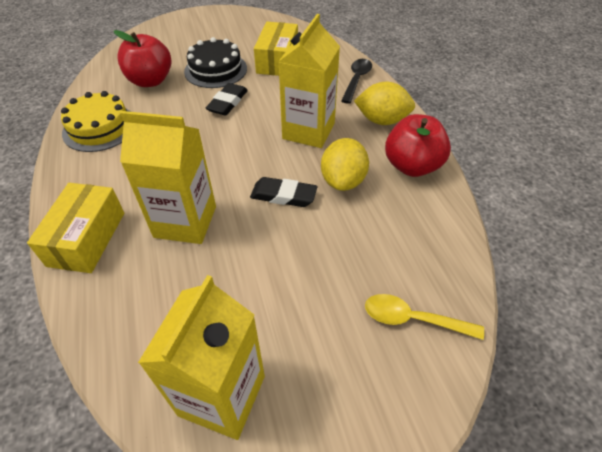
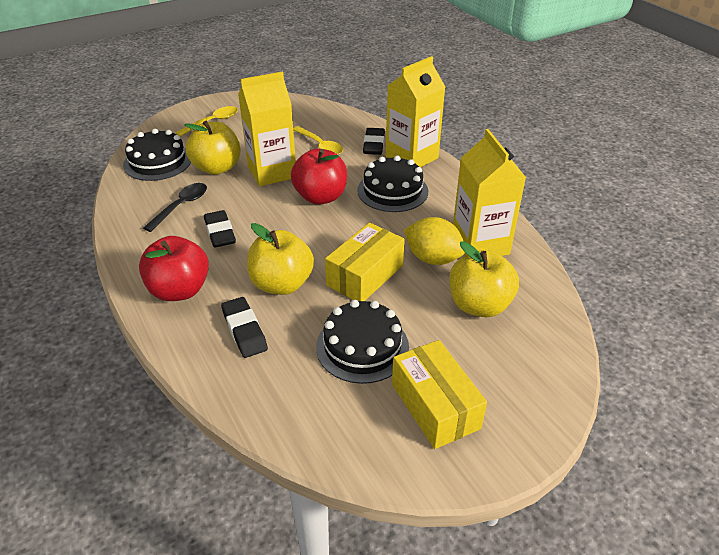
black cake: 1 -> 3
black eraser: 2 -> 3
yellow apple: 0 -> 3
yellow cake: 1 -> 0
yellow lemon: 2 -> 1
yellow spoon: 1 -> 2

